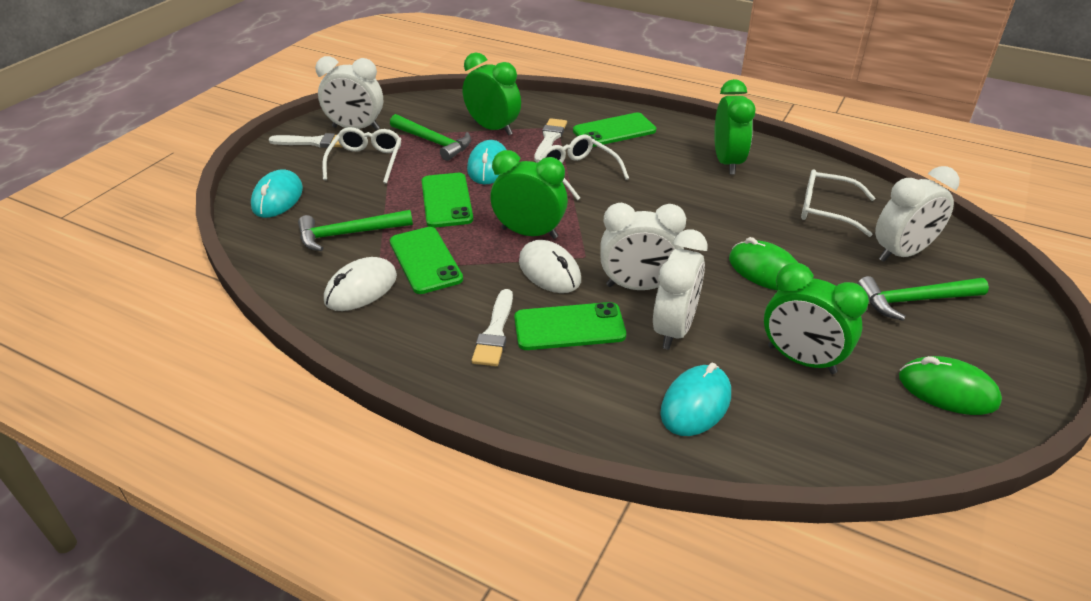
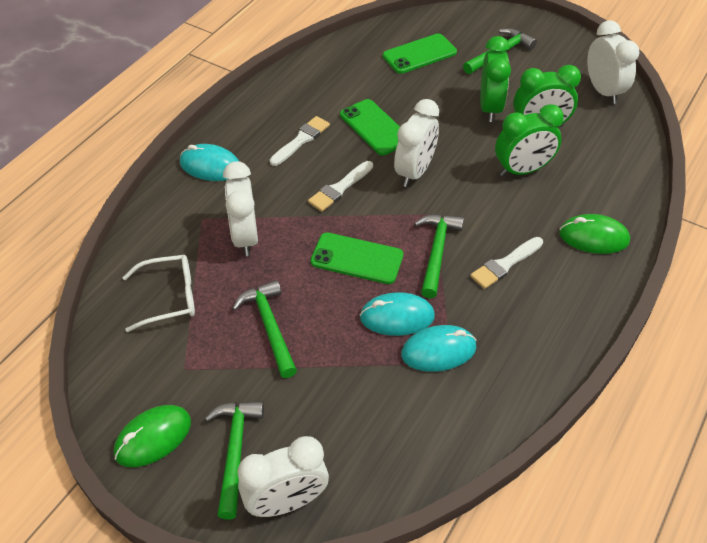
green clock: 4 -> 3
green hammer: 3 -> 4
green phone: 4 -> 3
white glasses: 3 -> 1
white mouse: 2 -> 0

